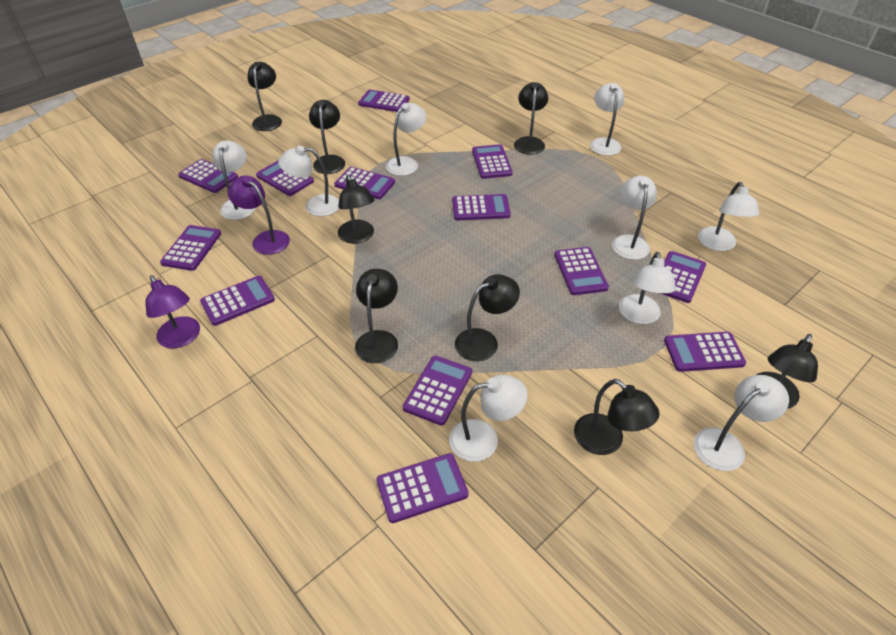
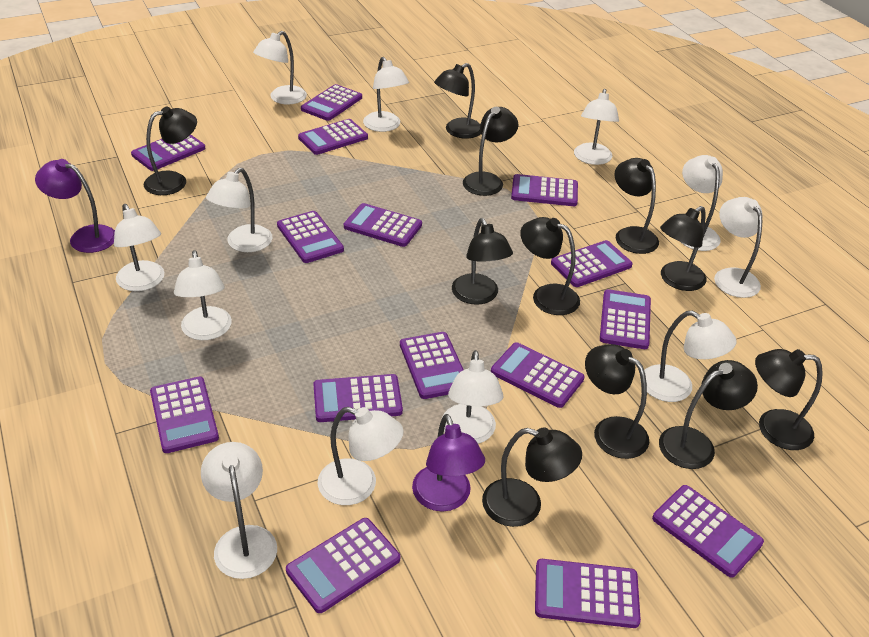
black lamp: 8 -> 11
purple calculator: 13 -> 15
white lamp: 9 -> 12

